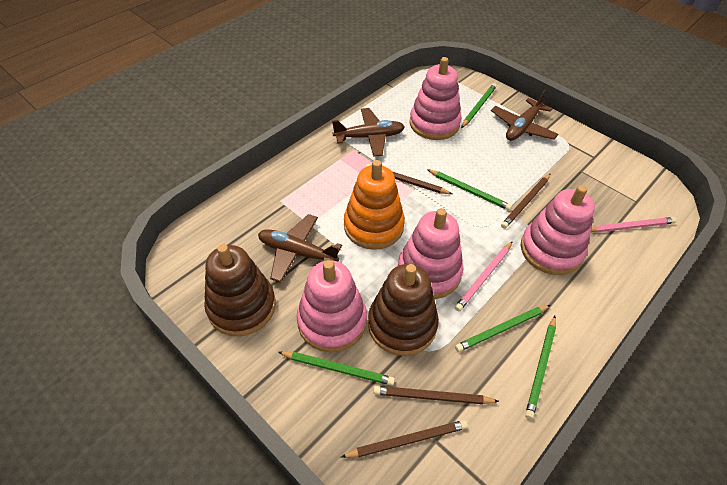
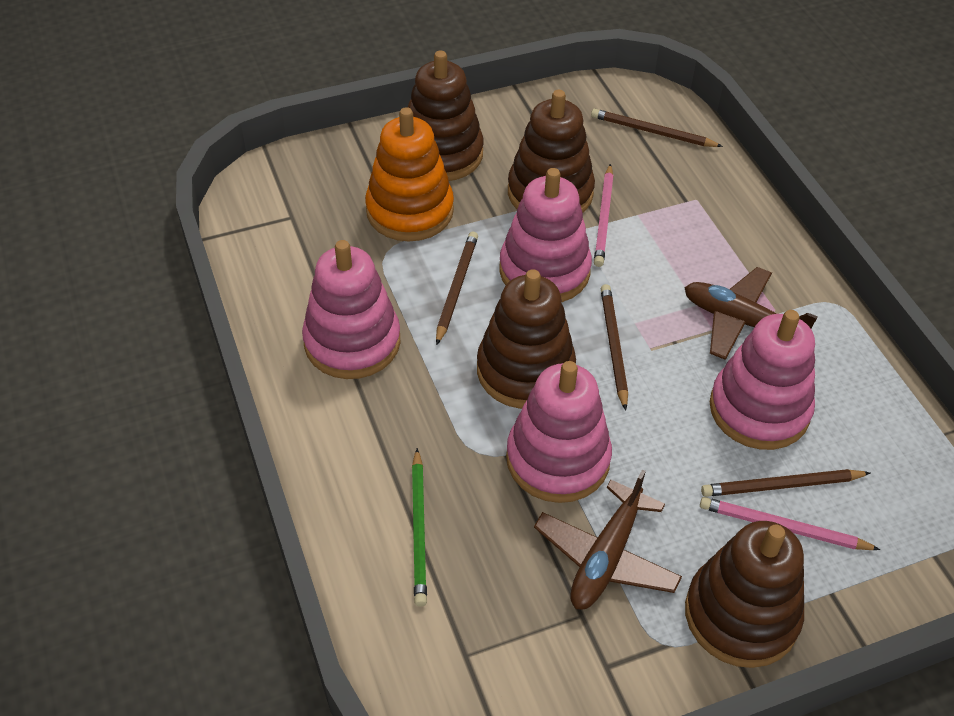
brown plane: 3 -> 2
brown stacking toy: 2 -> 4
green pencil: 5 -> 1

